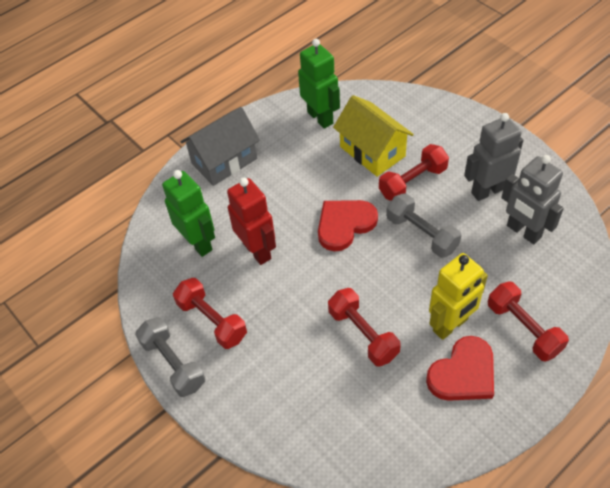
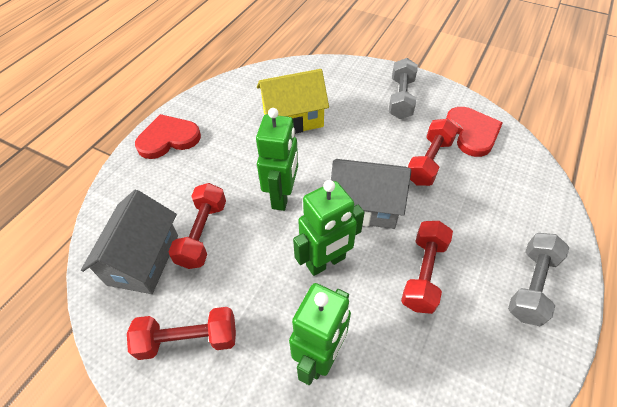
green robot: 2 -> 3
grey house: 1 -> 2
grey robot: 2 -> 0
red robot: 1 -> 0
yellow robot: 1 -> 0

